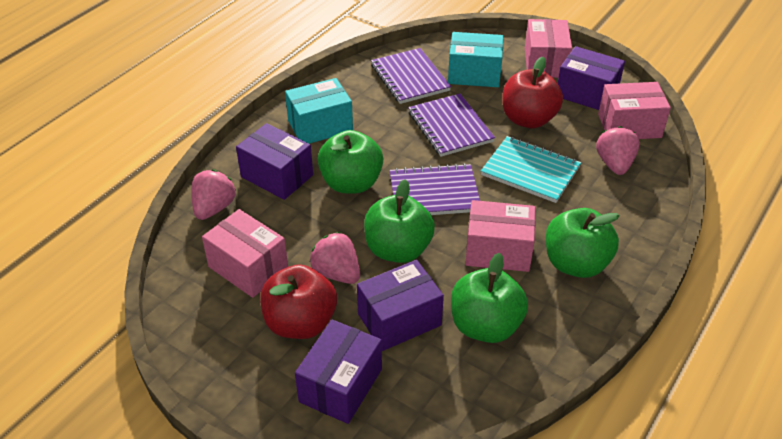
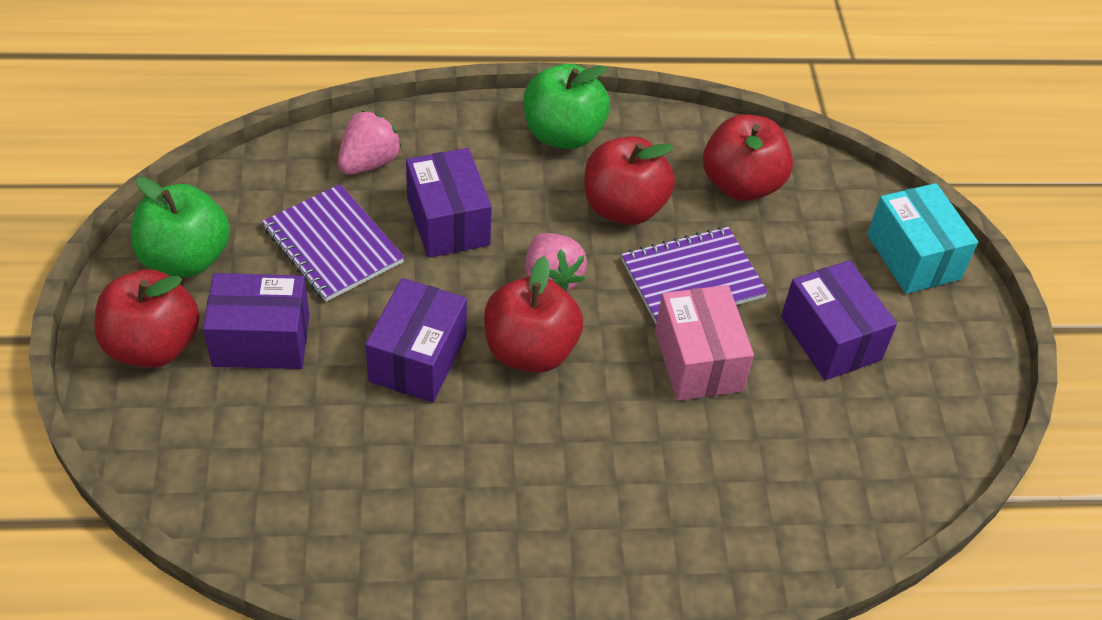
green apple: 4 -> 2
pink box: 4 -> 1
pink strawberry: 3 -> 2
purple notebook: 3 -> 2
red apple: 2 -> 4
turquoise box: 2 -> 1
turquoise notebook: 1 -> 0

